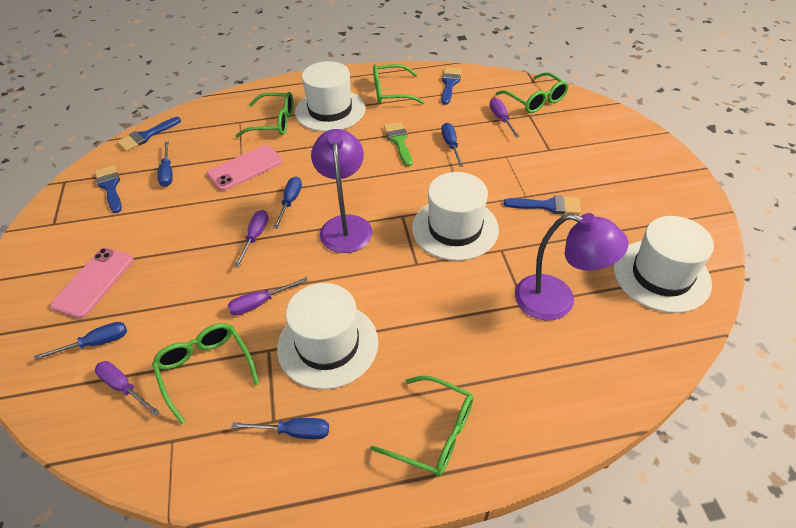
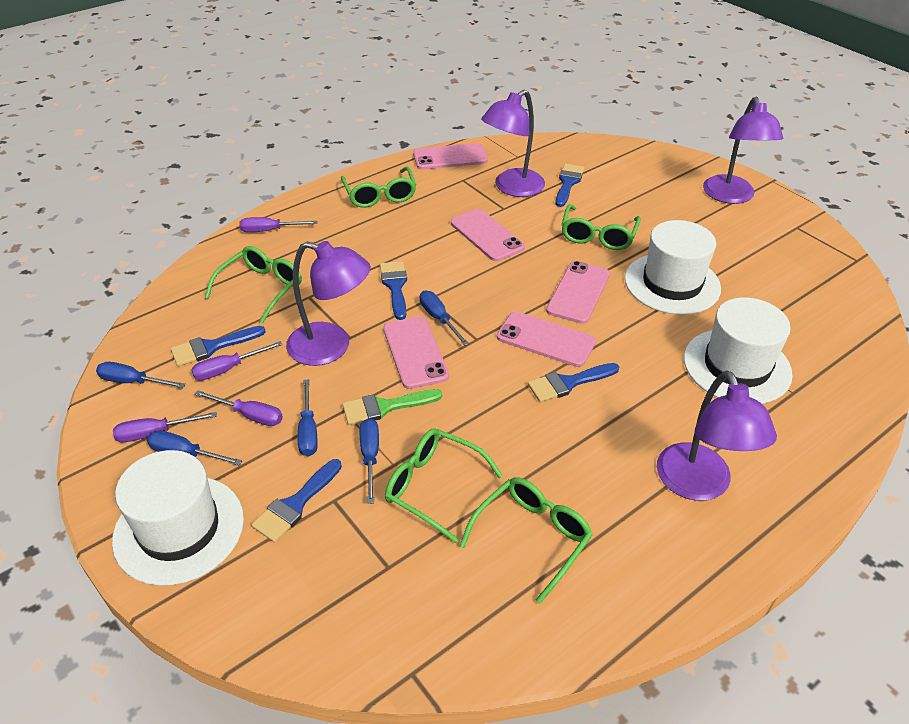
blue brush: 4 -> 5
pink phone: 2 -> 5
purple lamp: 2 -> 4
white hat: 4 -> 3

